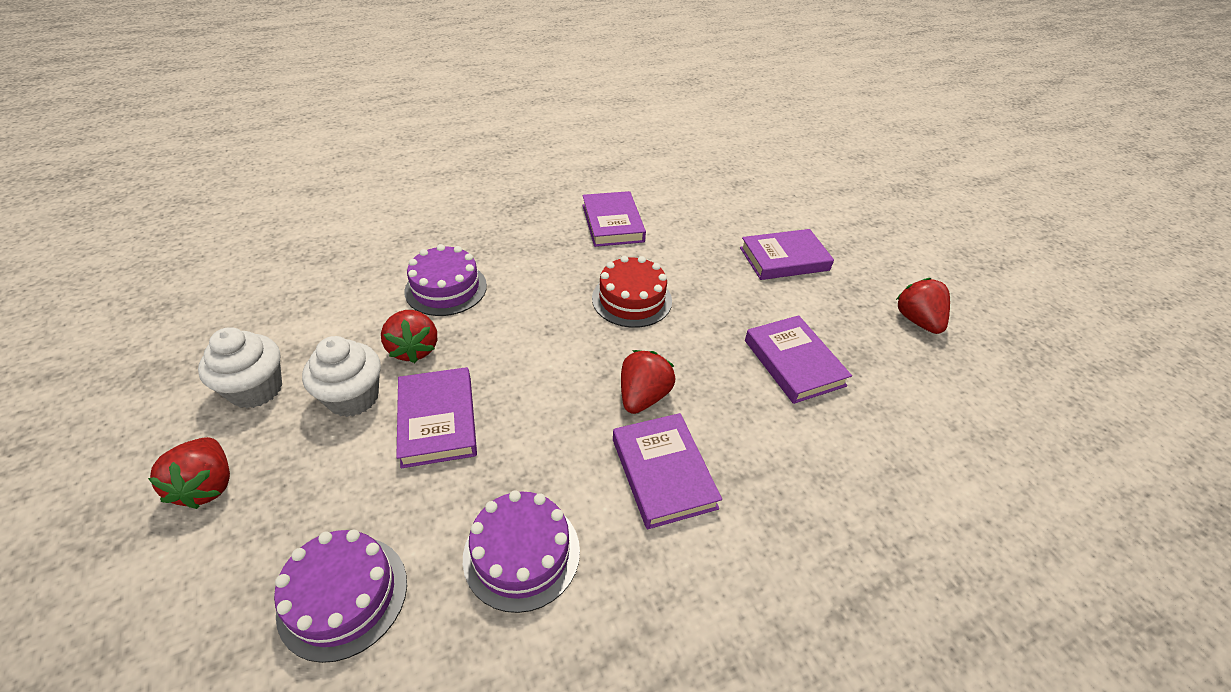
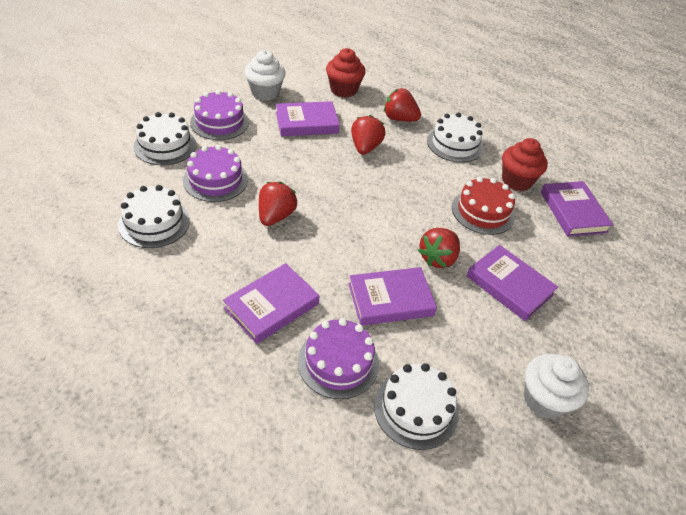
red cupcake: 0 -> 2
white cake: 0 -> 4

